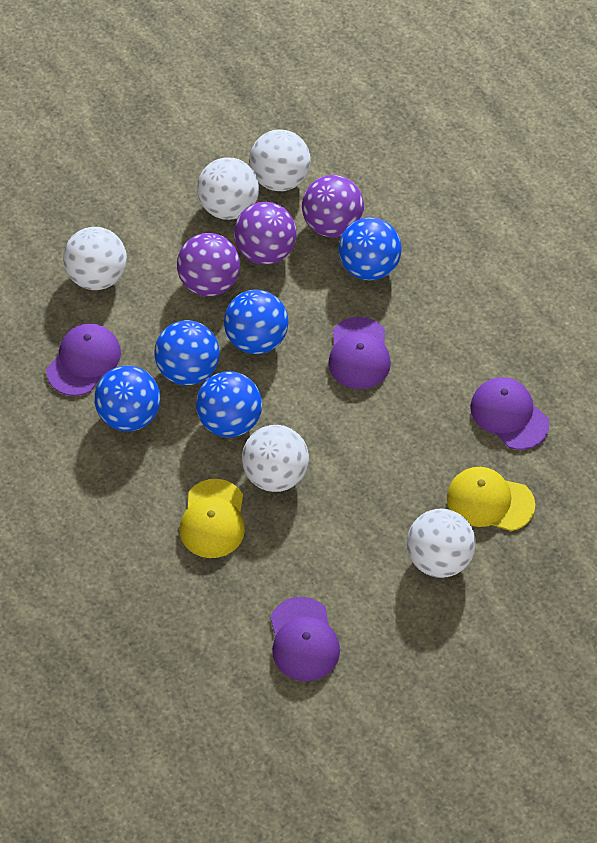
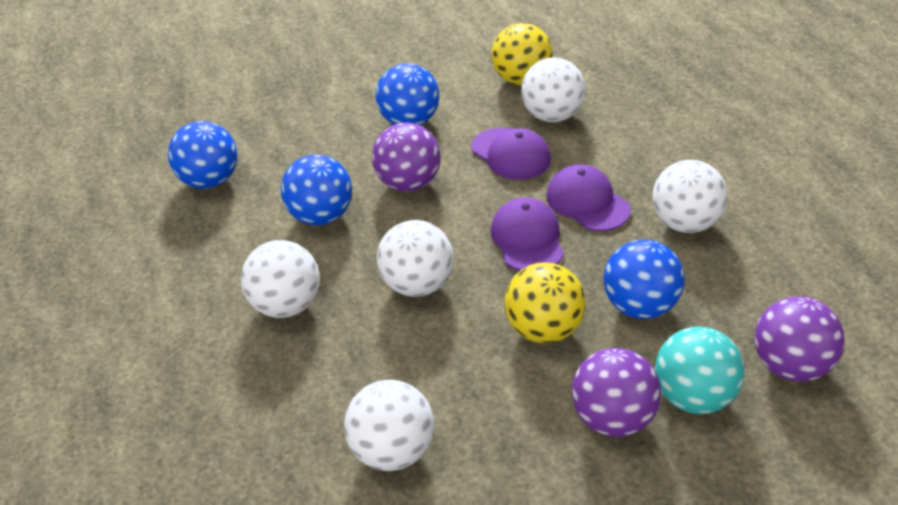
blue ball: 5 -> 4
purple cap: 4 -> 3
turquoise ball: 0 -> 1
yellow ball: 0 -> 2
yellow cap: 2 -> 0

